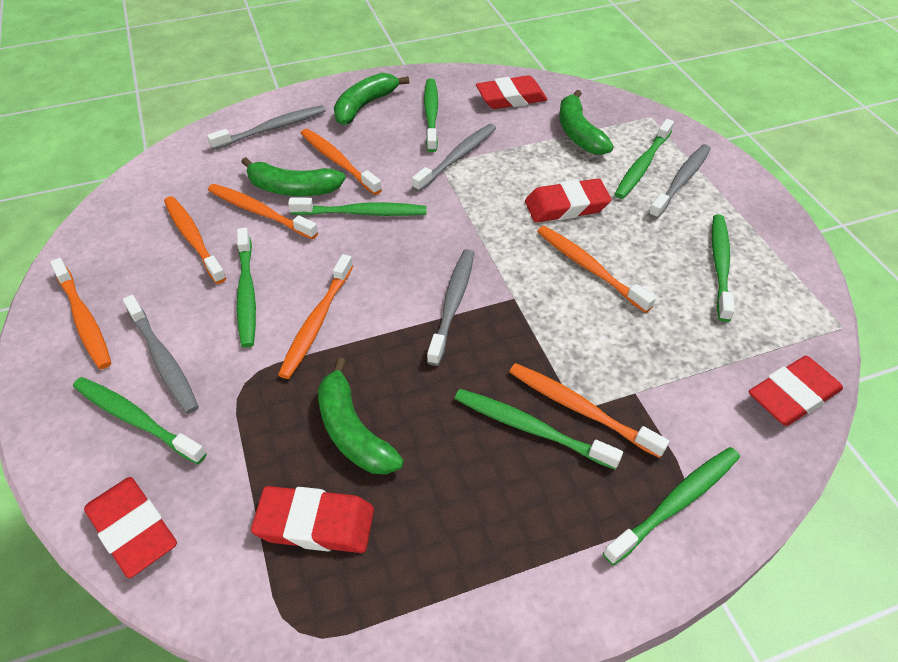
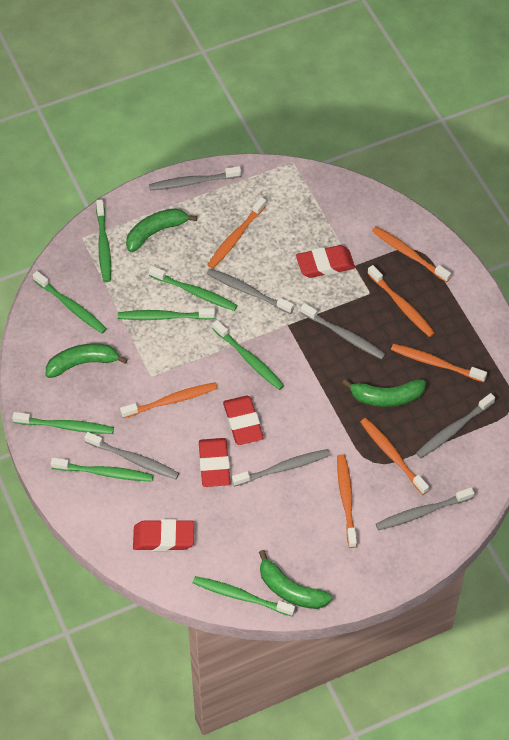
grey toothbrush: 5 -> 7
red eraser: 5 -> 4

